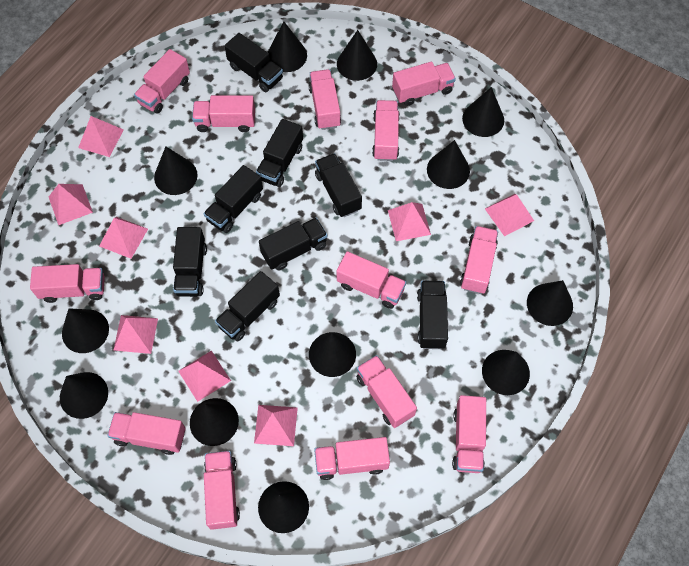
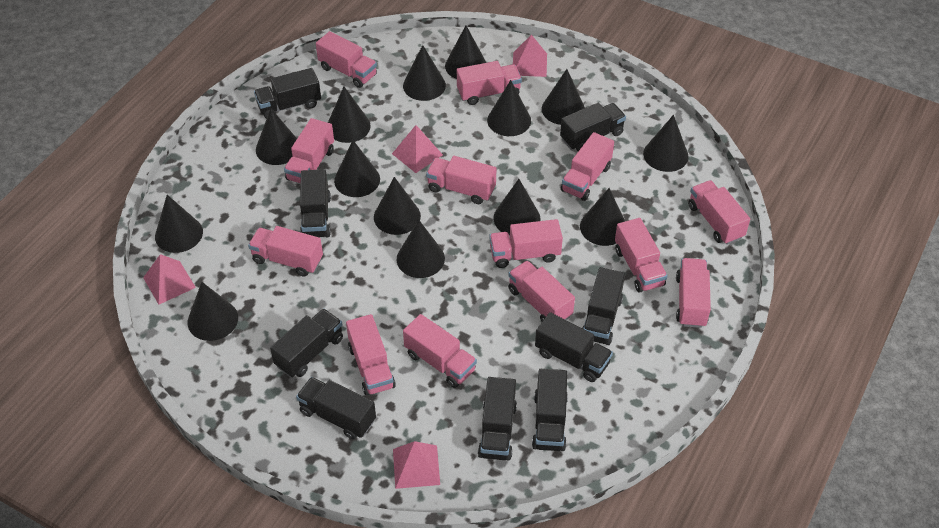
black cone: 12 -> 14
black truck: 8 -> 9
pink pyramid: 8 -> 4

